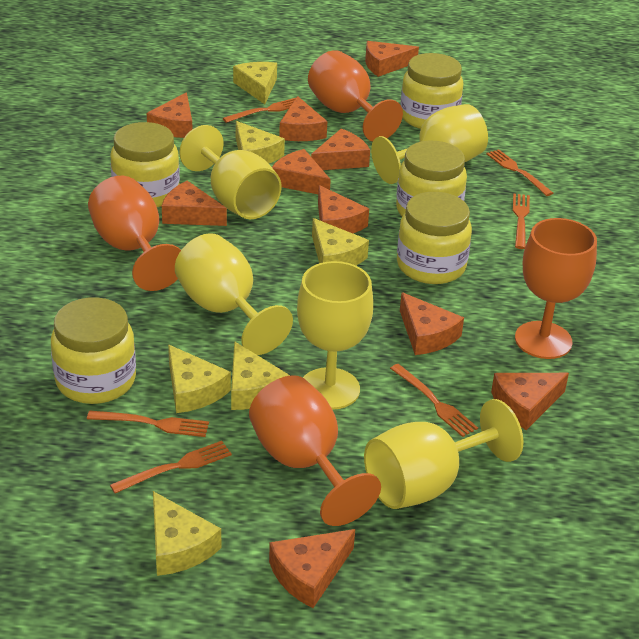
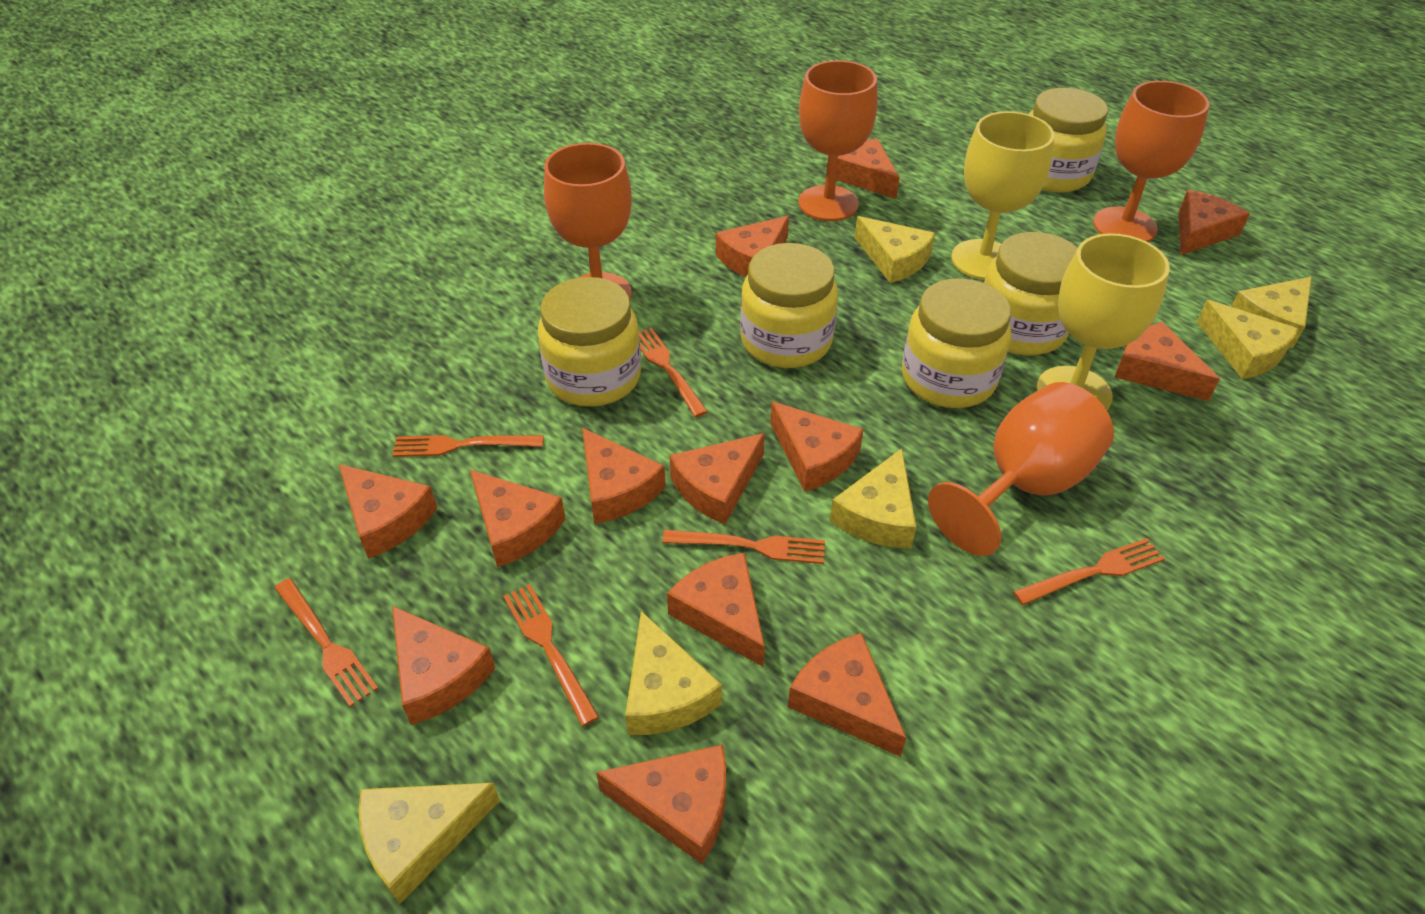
orange cheese: 10 -> 13
yellow goblet: 5 -> 2

